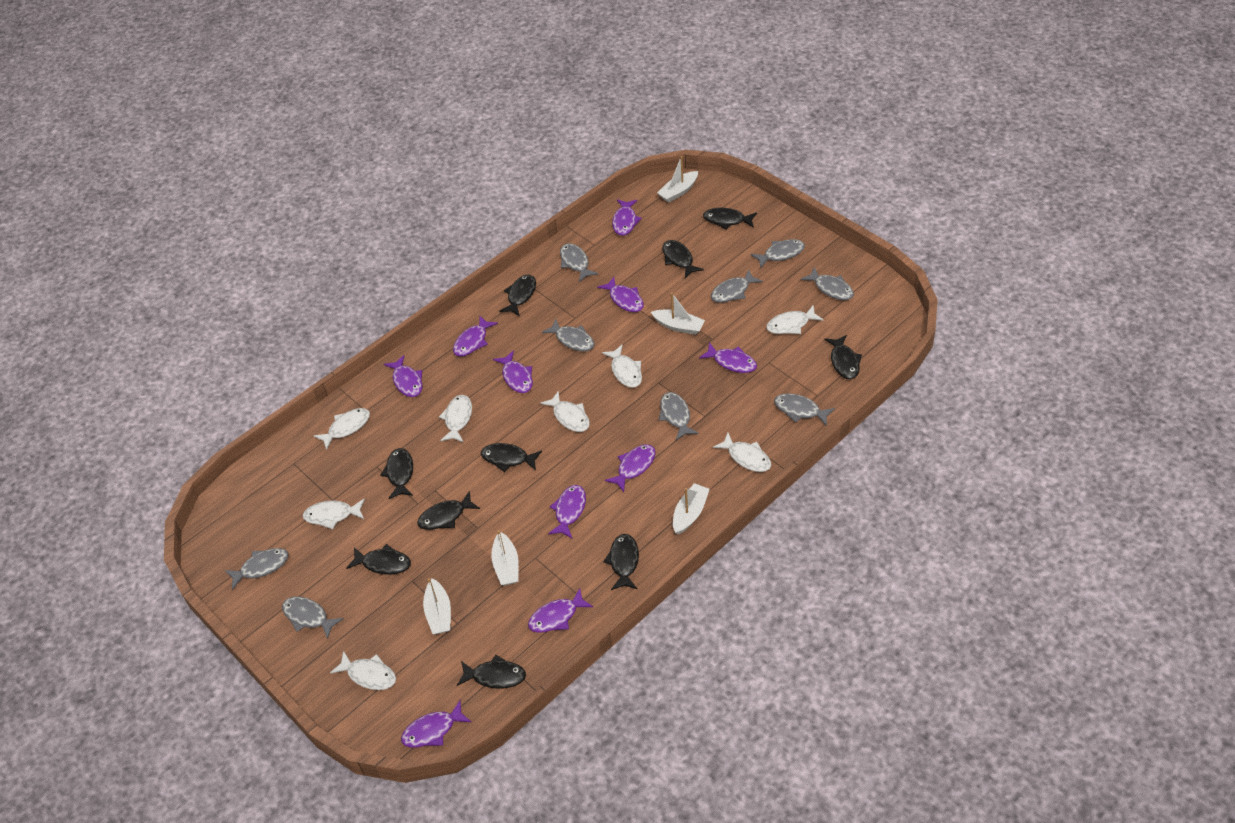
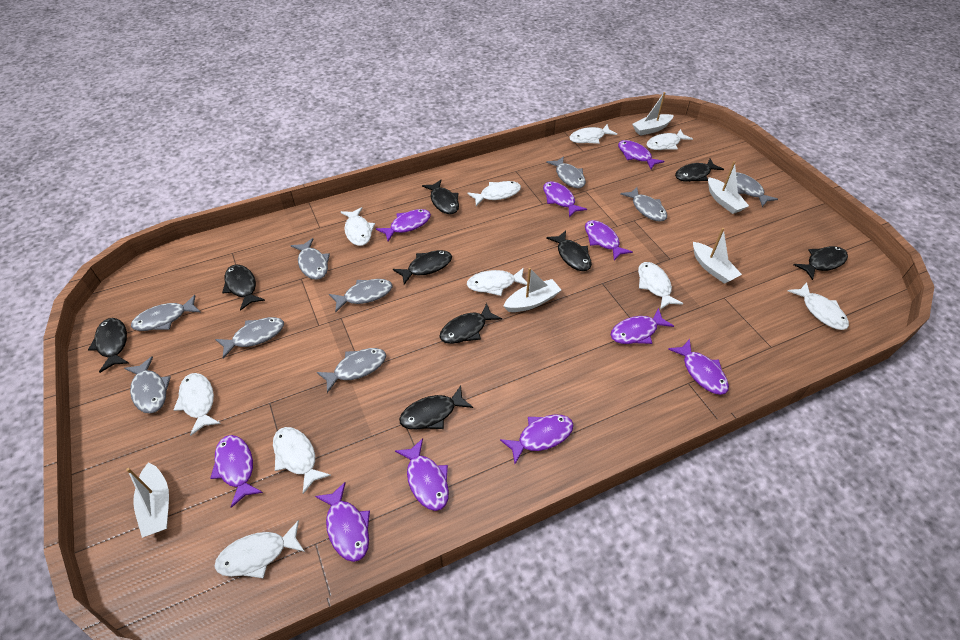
black fish: 10 -> 9
white fish: 8 -> 10

